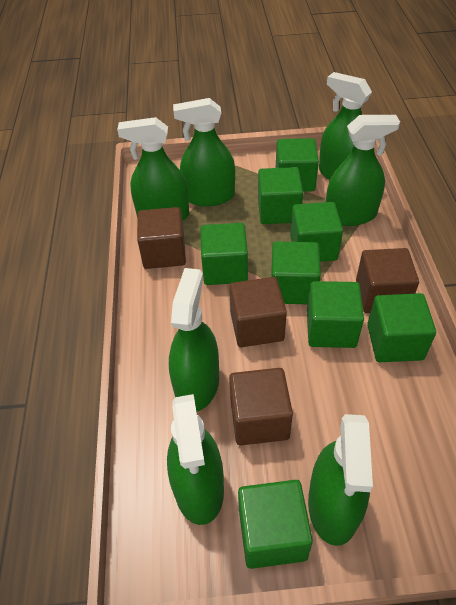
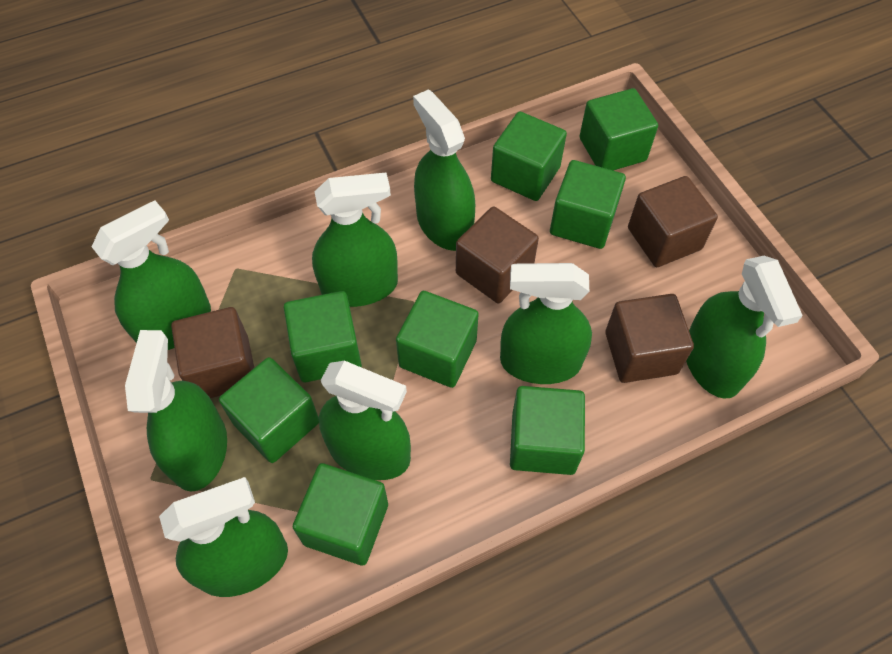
green spray bottle: 7 -> 8

